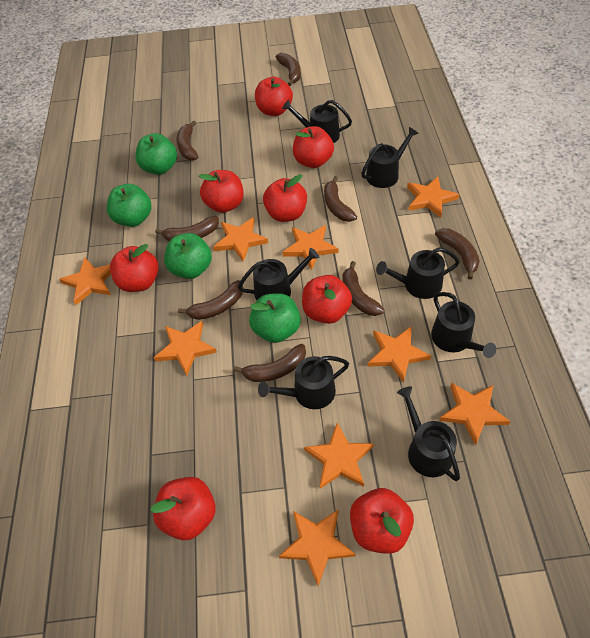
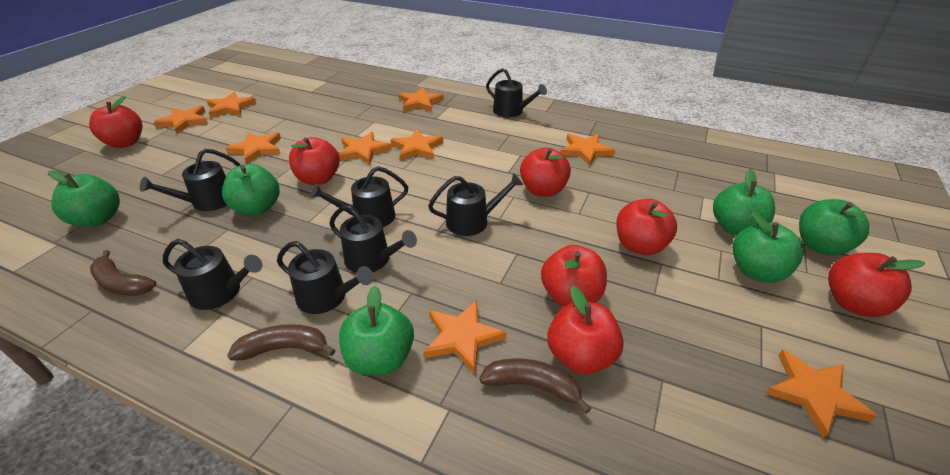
brown banana: 8 -> 3
green apple: 4 -> 6
red apple: 8 -> 7

